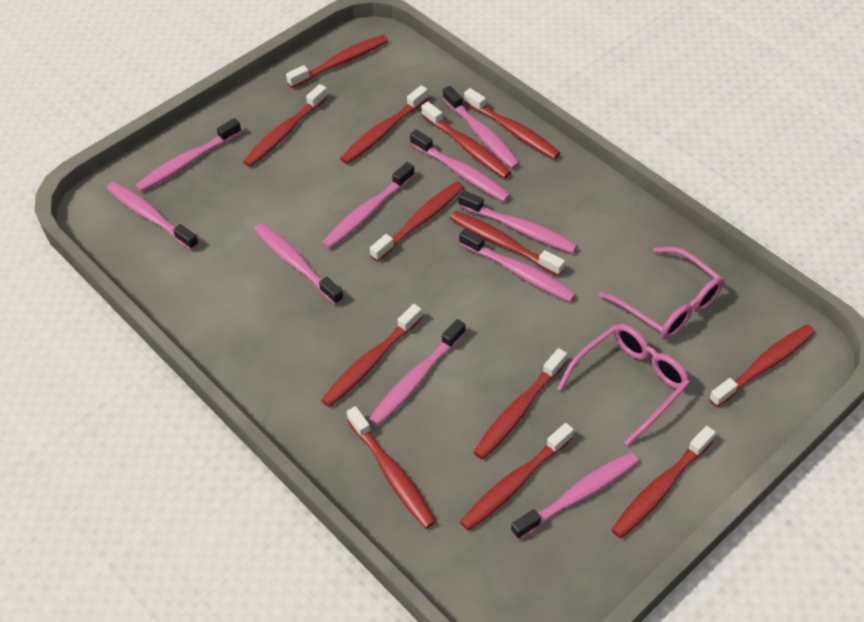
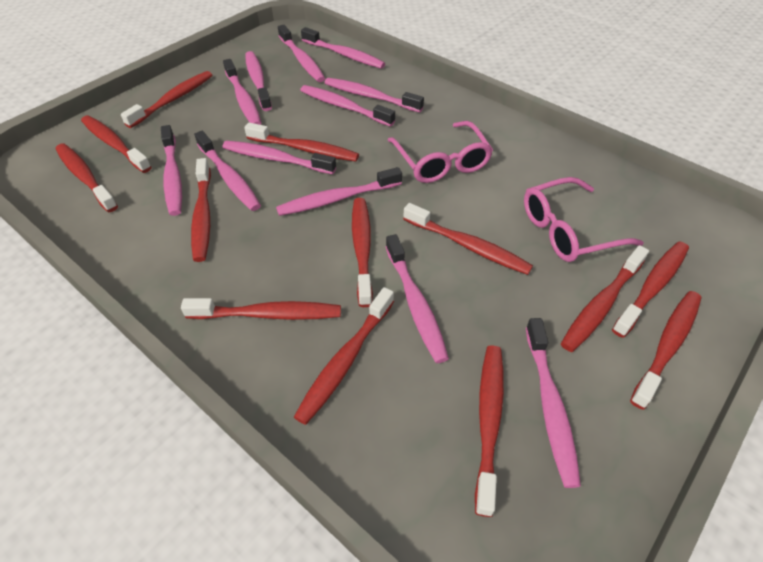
pink toothbrush: 10 -> 12

